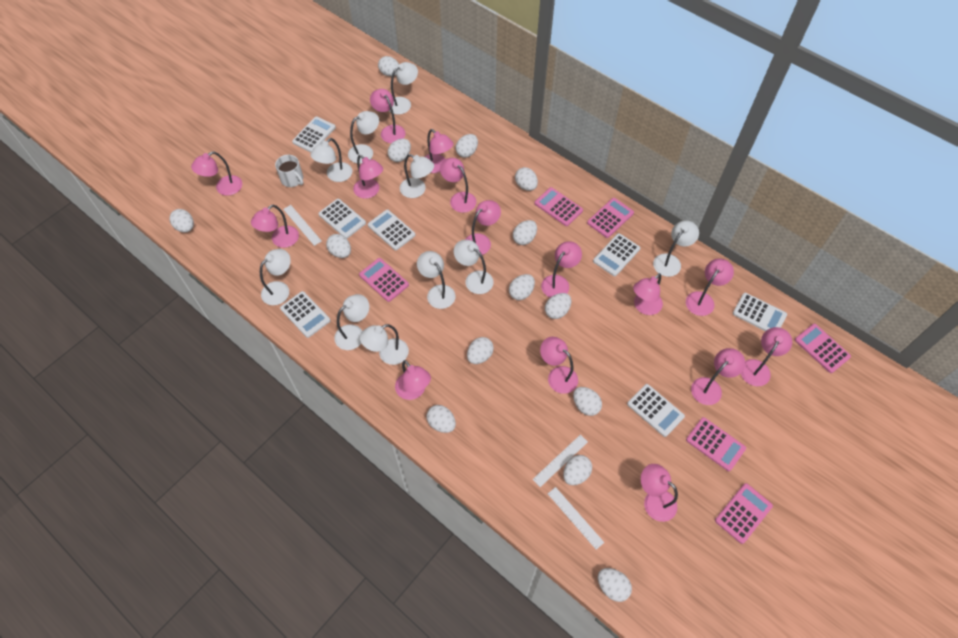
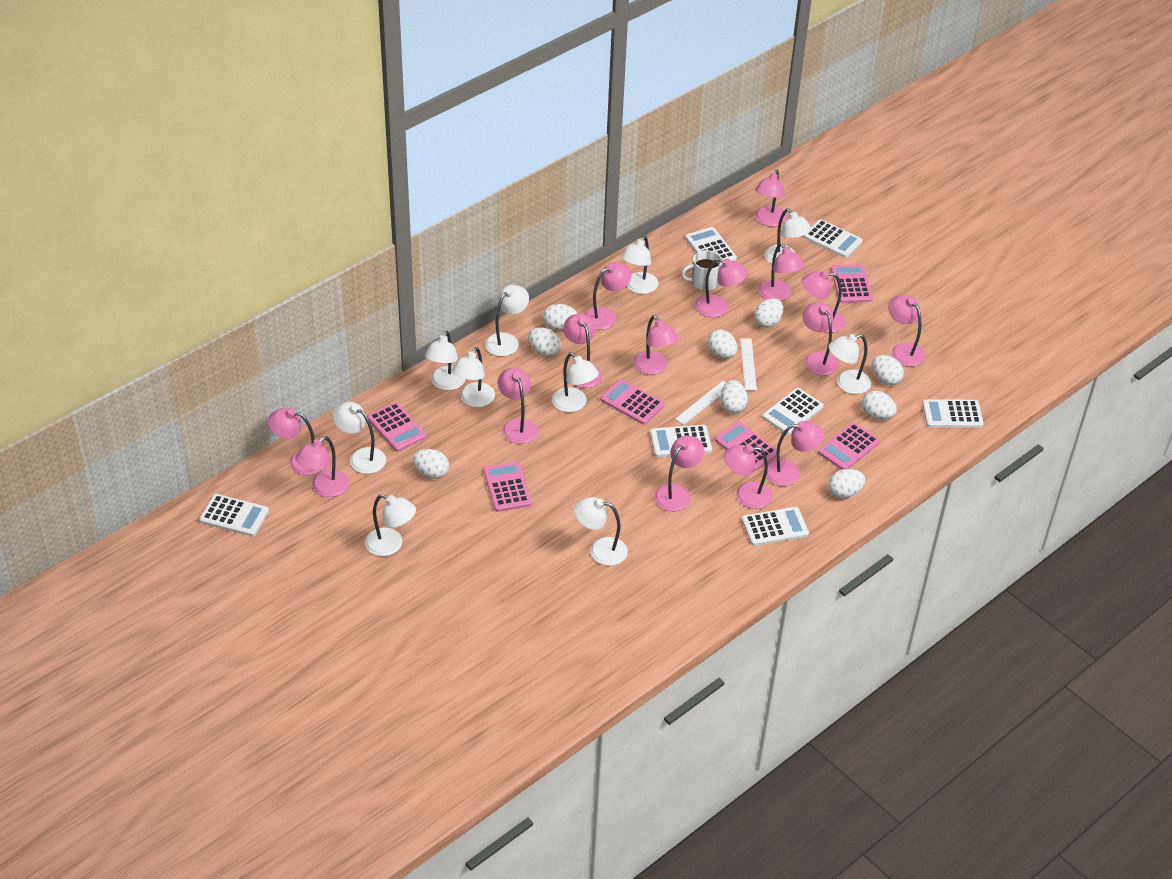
white egg: 14 -> 9
white ruler: 3 -> 2

